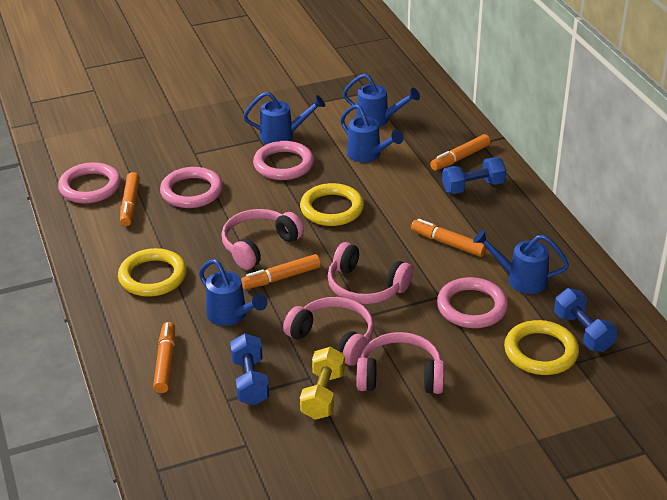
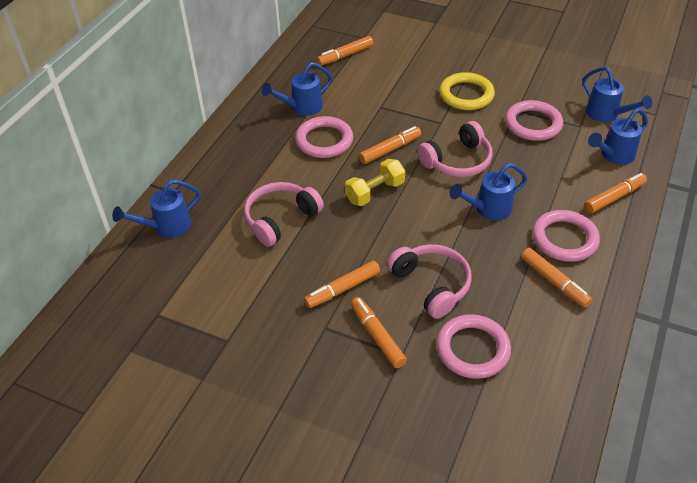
blue dumbbell: 3 -> 0
orange marker: 5 -> 6
pink headphones: 4 -> 3
yellow ring: 3 -> 1

